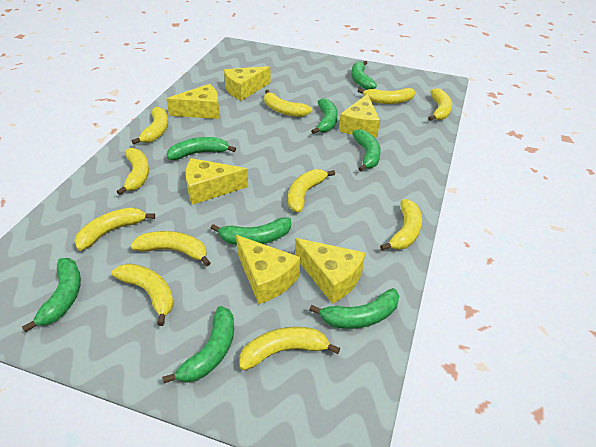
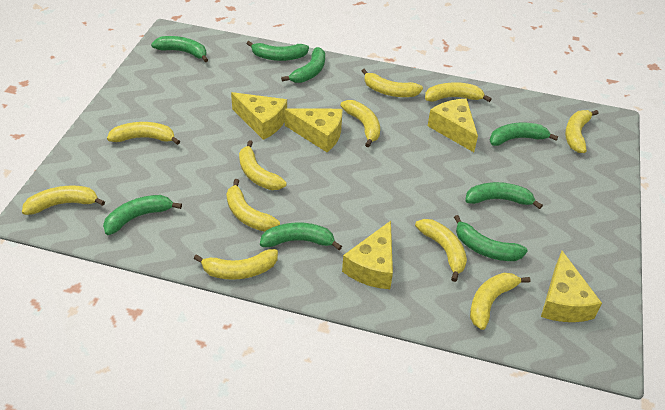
yellow cheese: 6 -> 5

